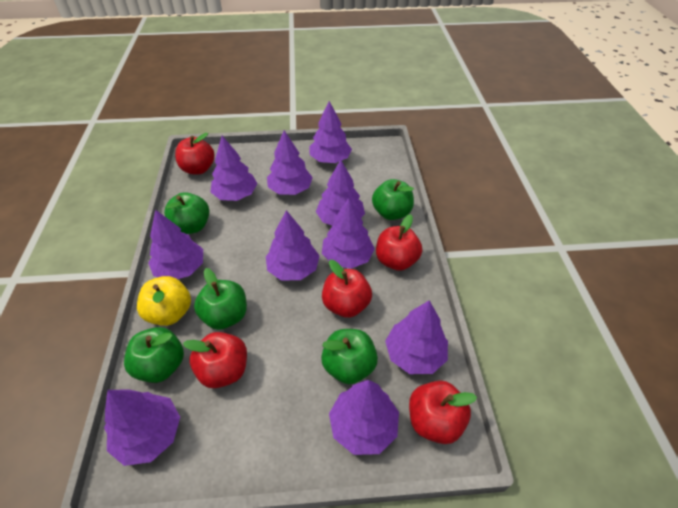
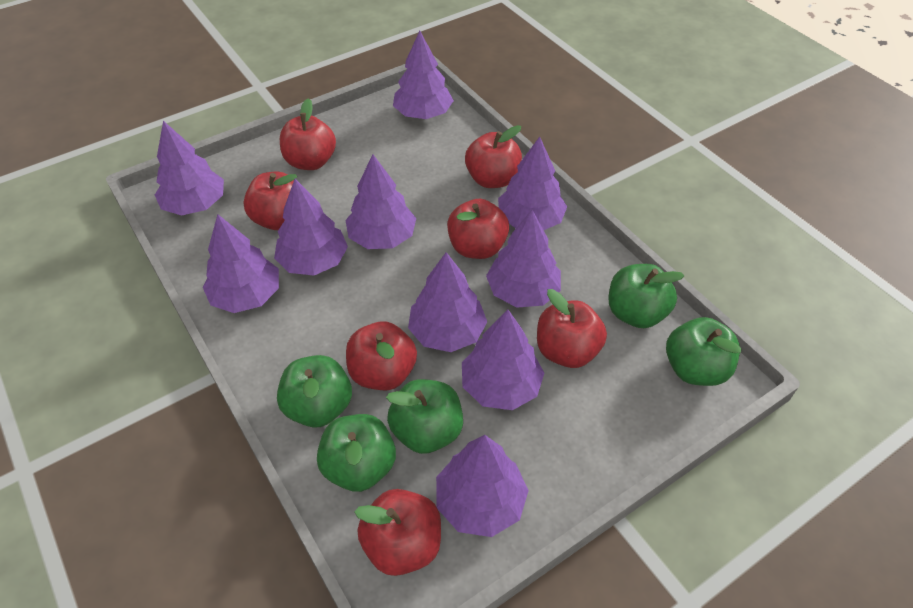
red apple: 5 -> 7
yellow apple: 1 -> 0

